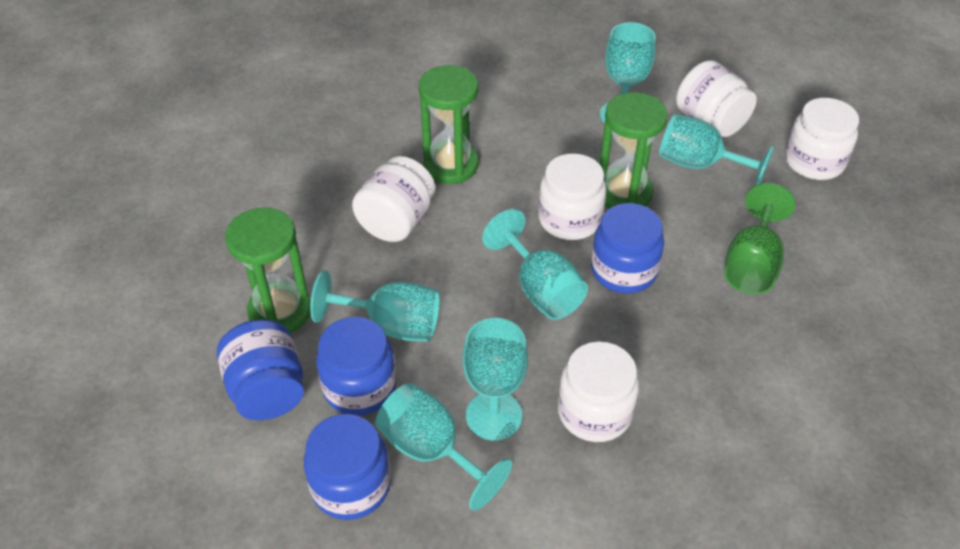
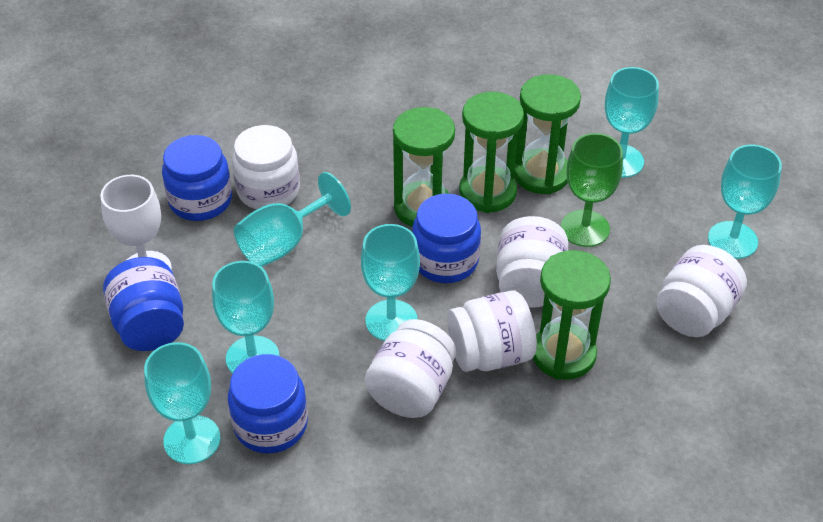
green hourglass: 3 -> 4
white goblet: 0 -> 1

